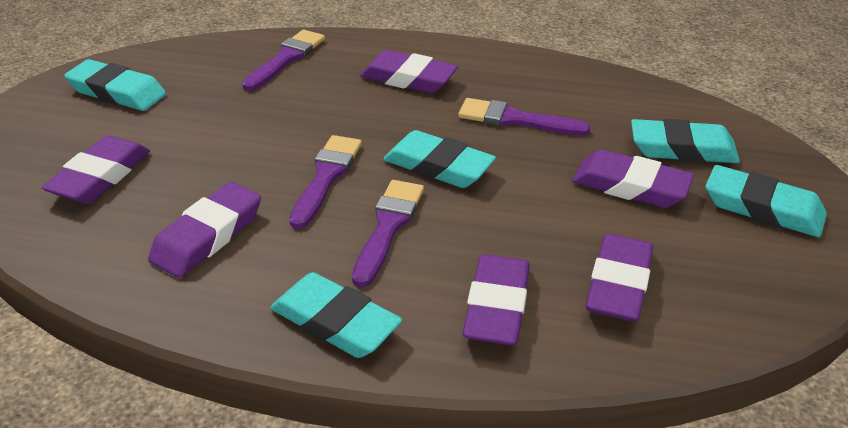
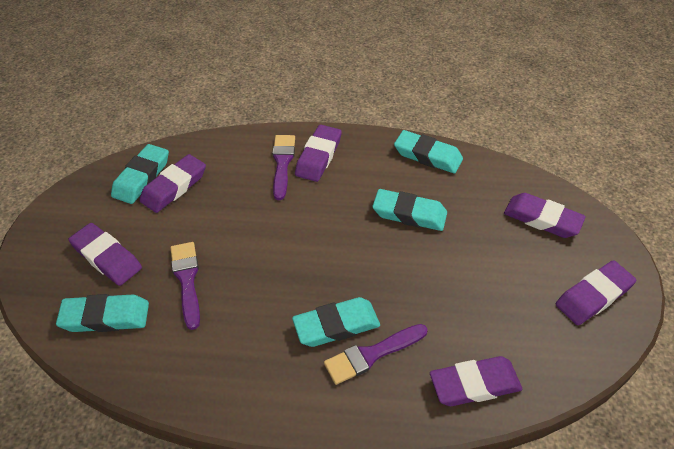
purple brush: 4 -> 3

